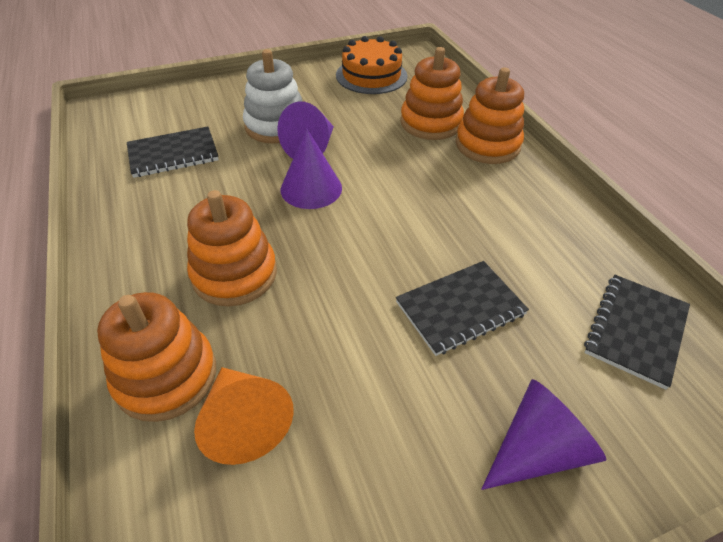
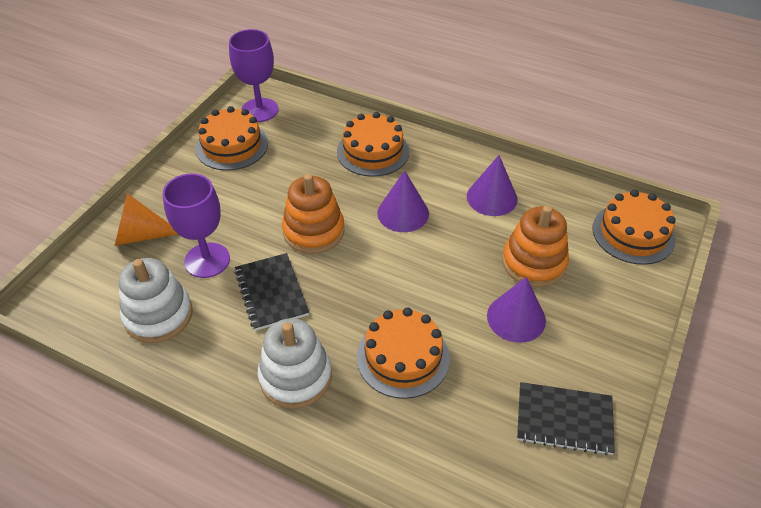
black notebook: 3 -> 2
orange cake: 1 -> 4
orange stacking toy: 4 -> 2
purple goblet: 0 -> 2
white stacking toy: 1 -> 2

